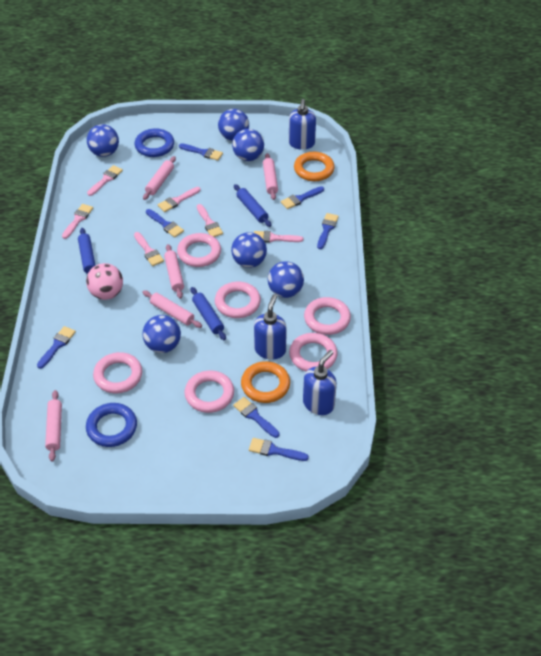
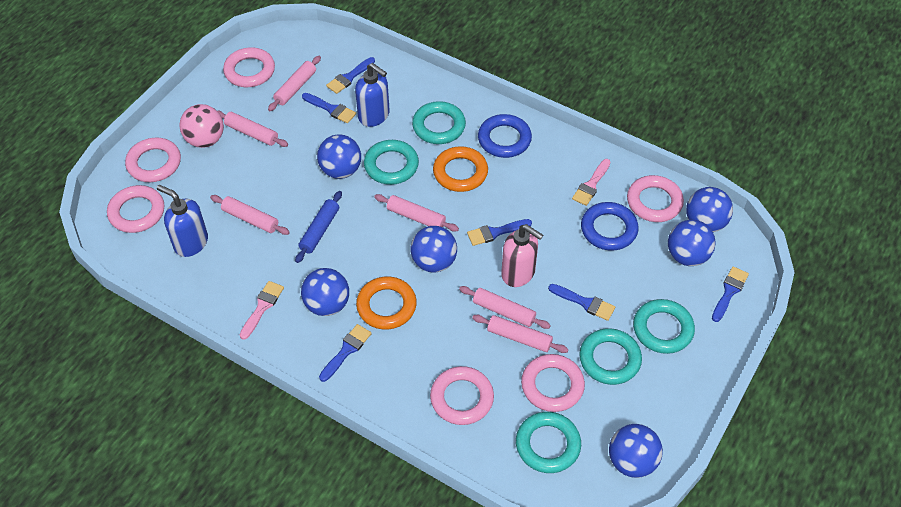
blue brush: 7 -> 6
blue rolling pin: 3 -> 1
blue soap dispenser: 3 -> 2
pink brush: 6 -> 2
pink rolling pin: 5 -> 6
pink soap dispenser: 0 -> 1
turquoise ring: 0 -> 5

